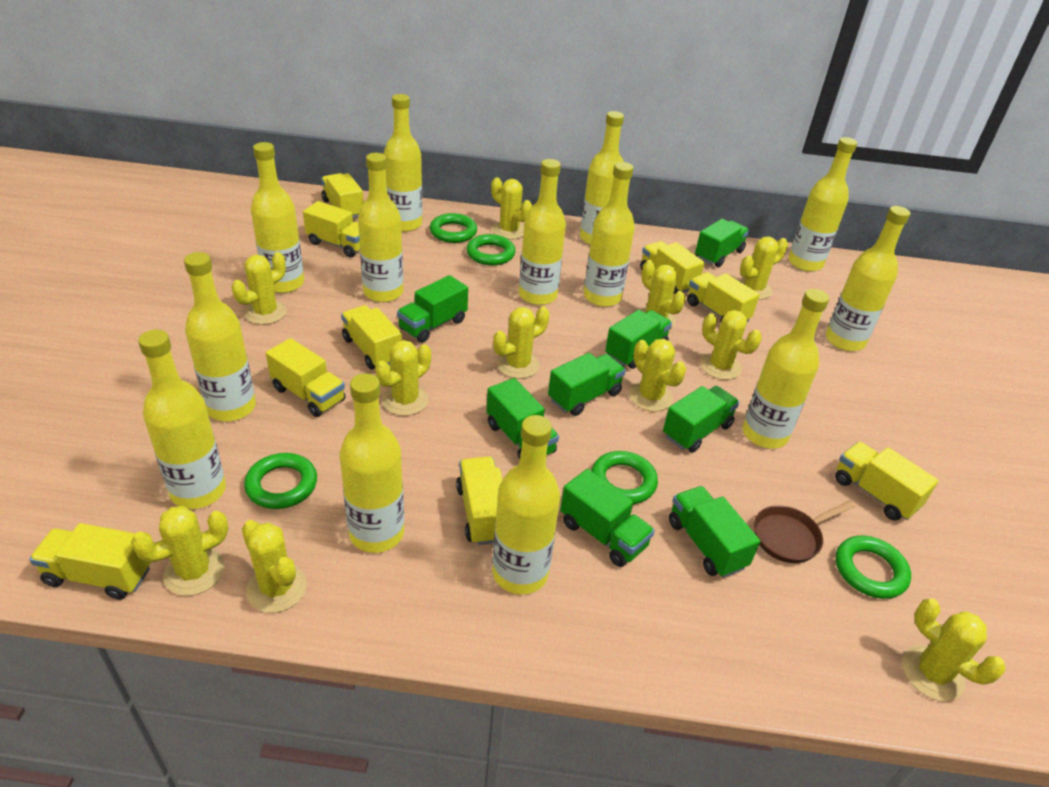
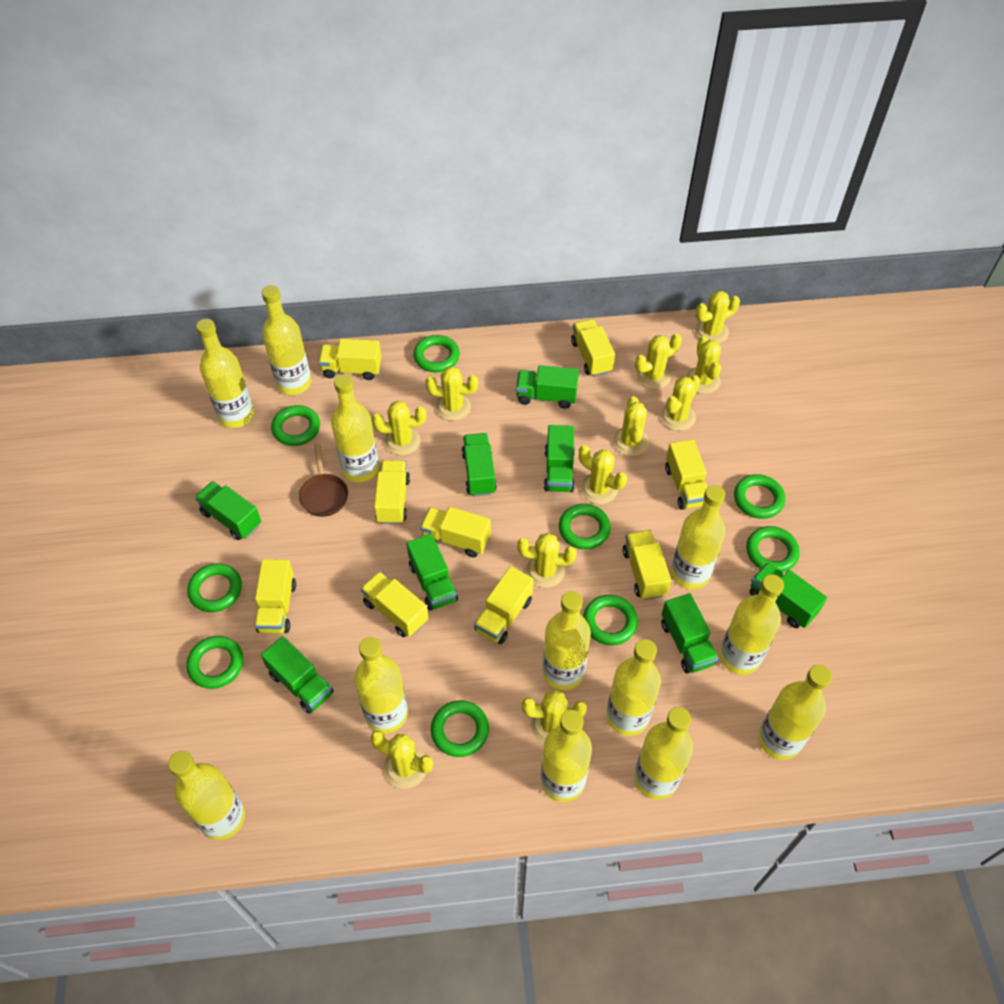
green ring: 5 -> 9
yellow bottle: 13 -> 12

